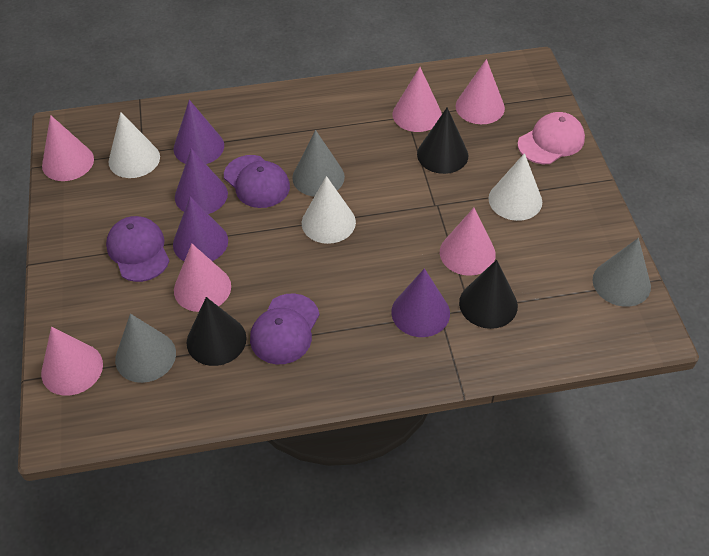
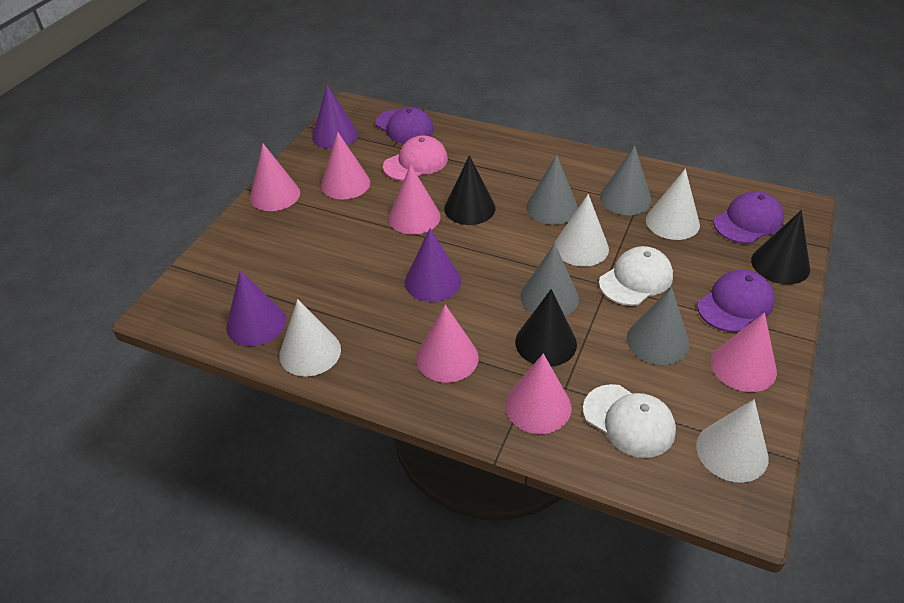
grey cone: 3 -> 4
purple cone: 4 -> 3
white cap: 0 -> 2
white cone: 3 -> 4

